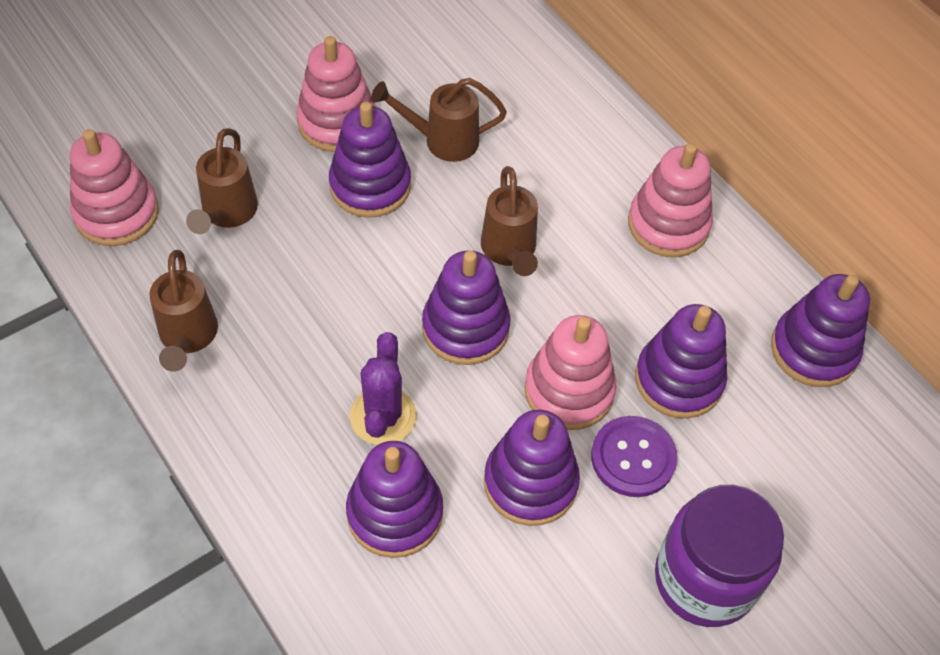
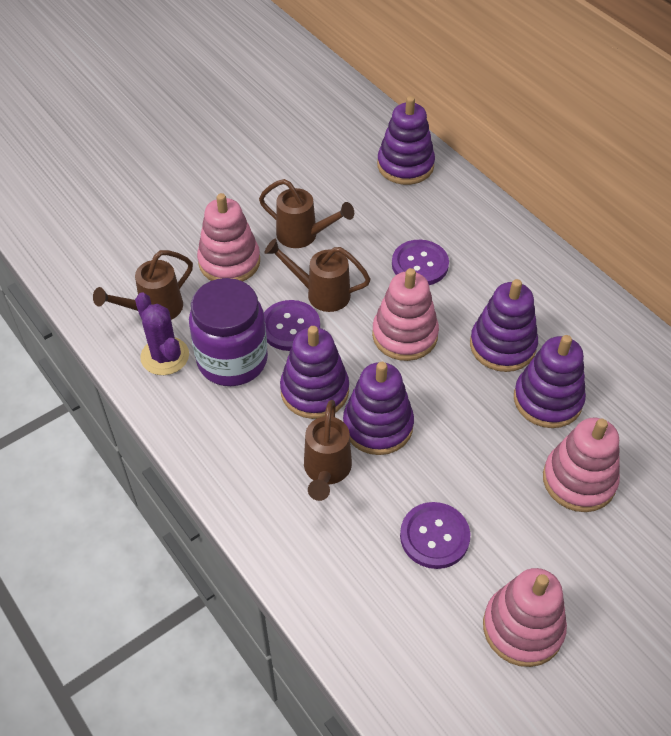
purple button: 1 -> 3
purple stacking toy: 6 -> 5

